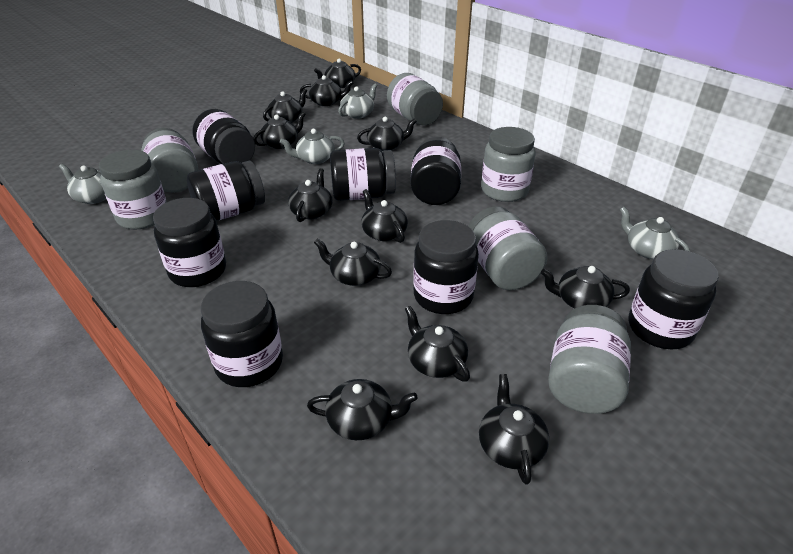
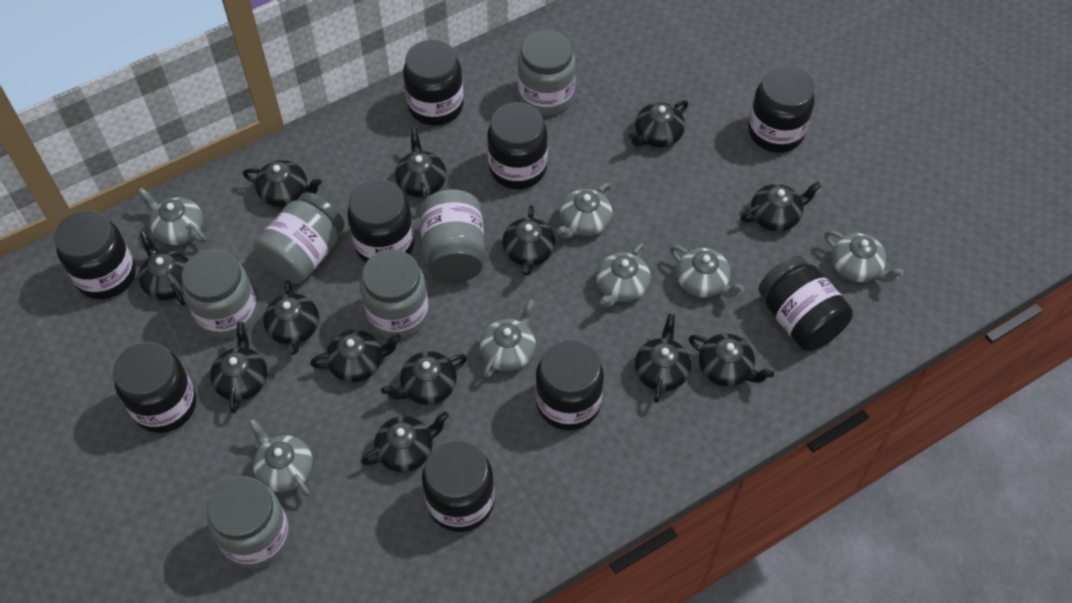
black jar: 8 -> 9
black teapot: 12 -> 13
grey teapot: 4 -> 7

